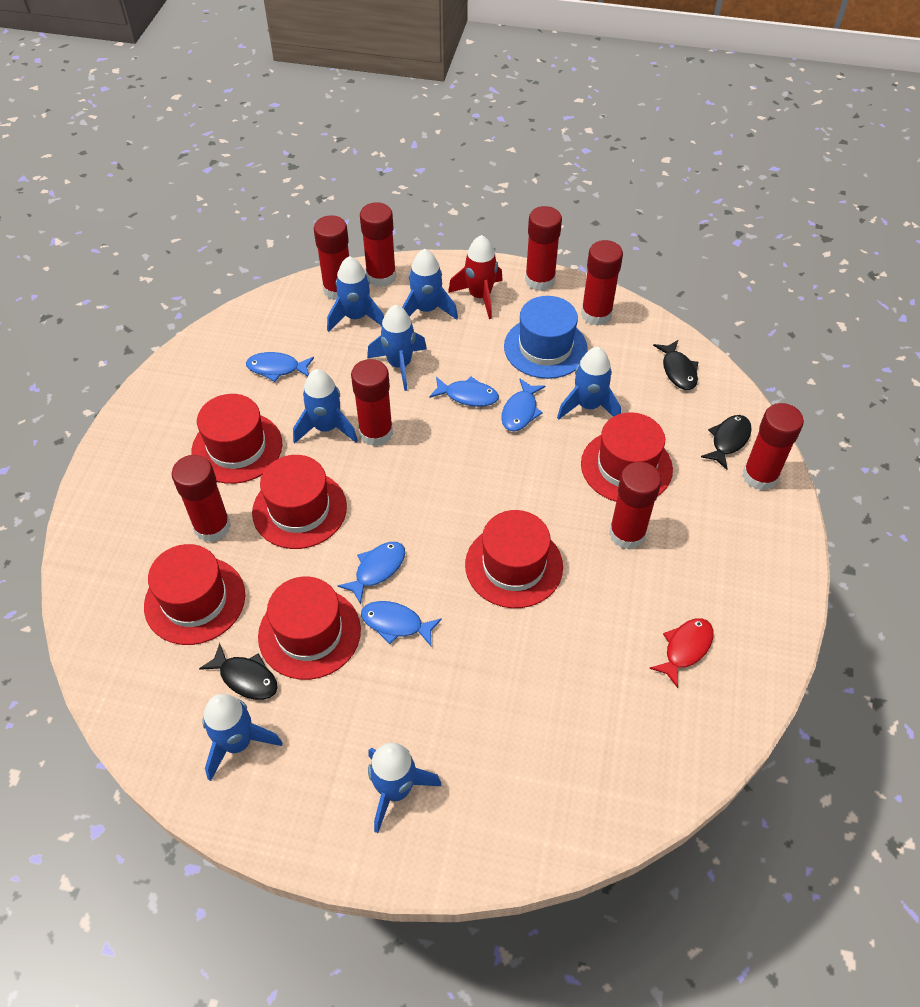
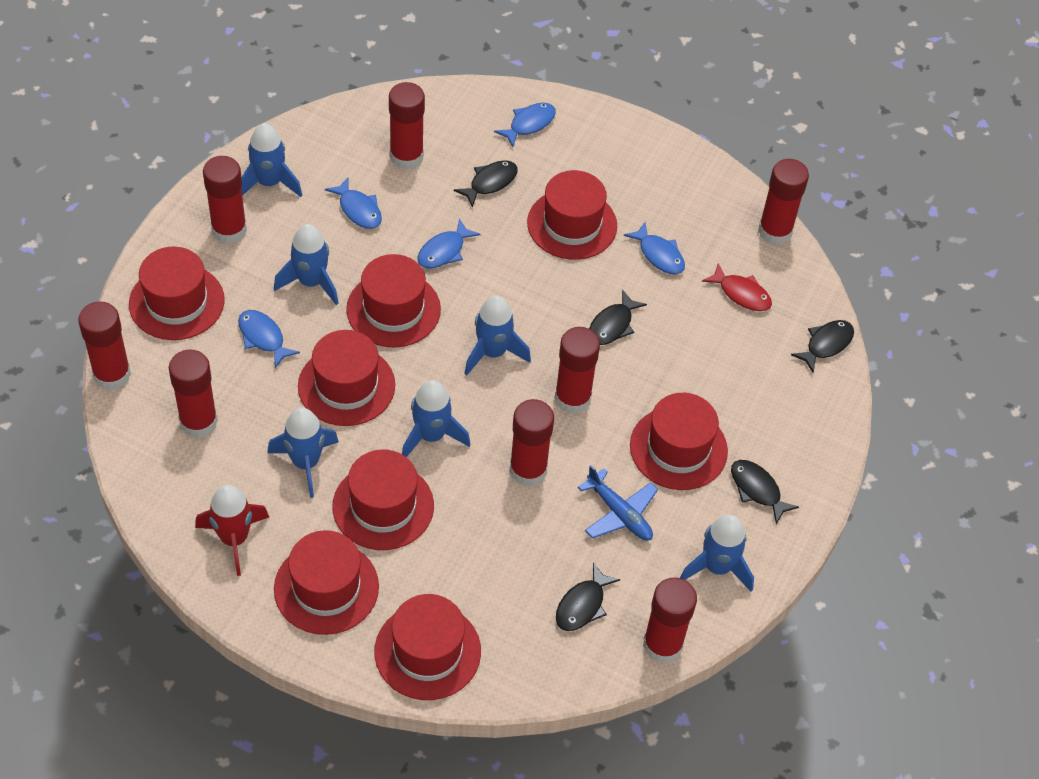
black fish: 3 -> 5
blue hat: 1 -> 0
blue plane: 0 -> 1
blue rocket: 7 -> 6
red hat: 6 -> 8

